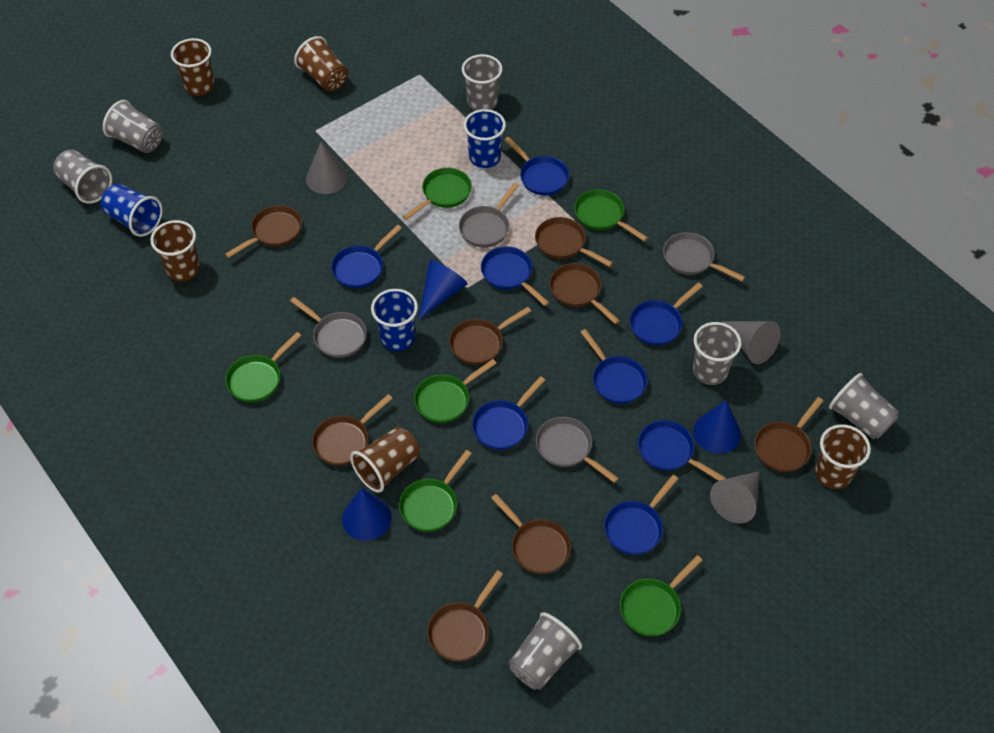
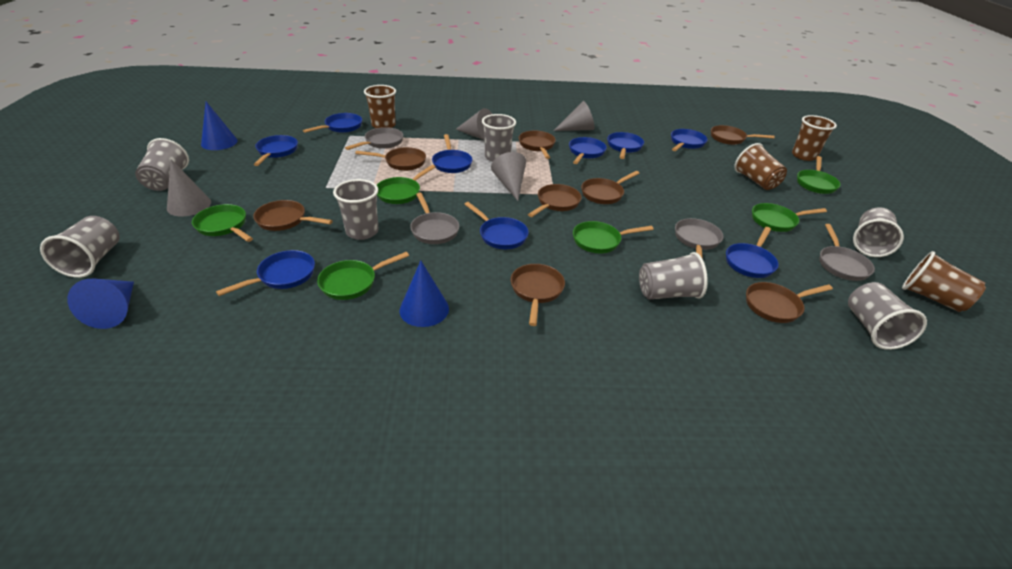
blue cup: 3 -> 0
blue pan: 8 -> 9
brown cup: 5 -> 4
grey cone: 3 -> 4
grey cup: 6 -> 7

